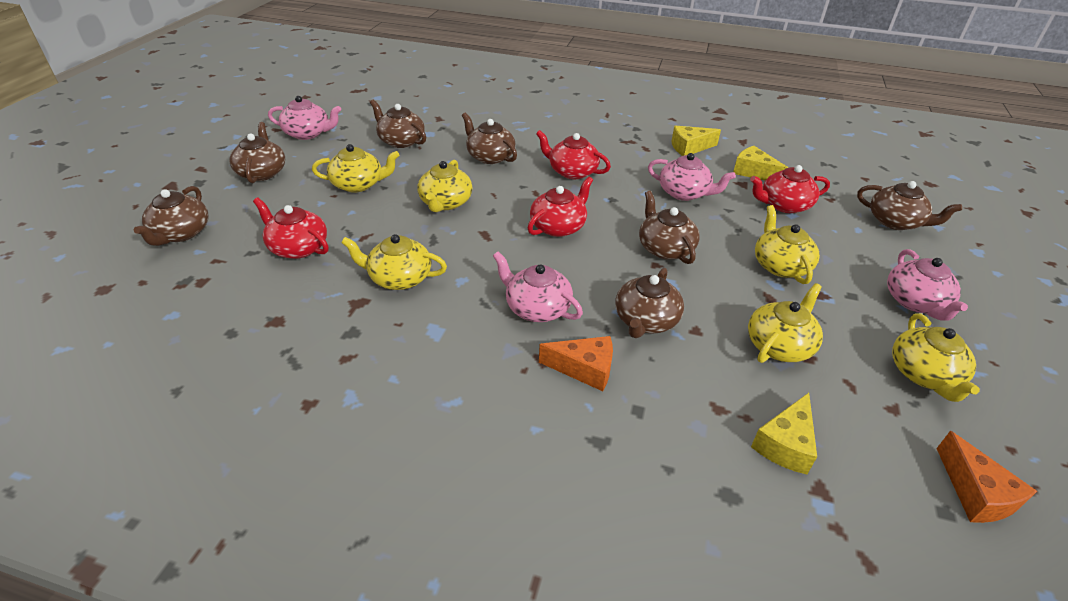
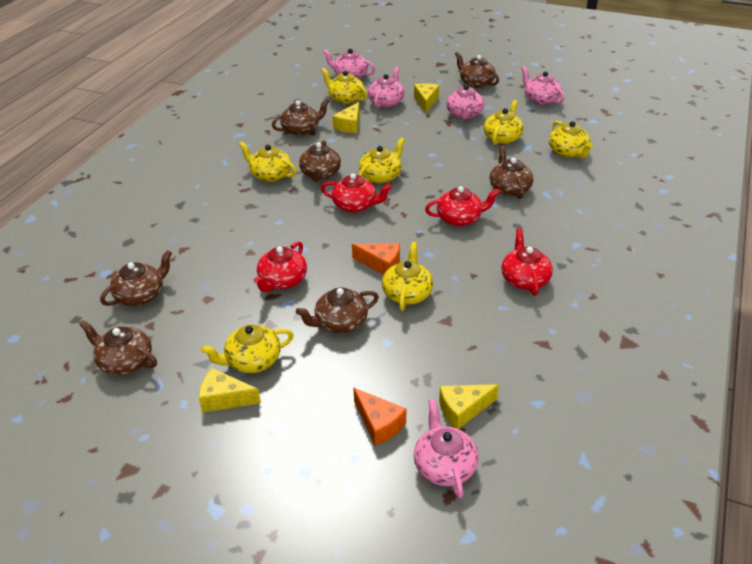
pink teapot: 4 -> 5
yellow cheese: 3 -> 4
yellow teapot: 6 -> 7

